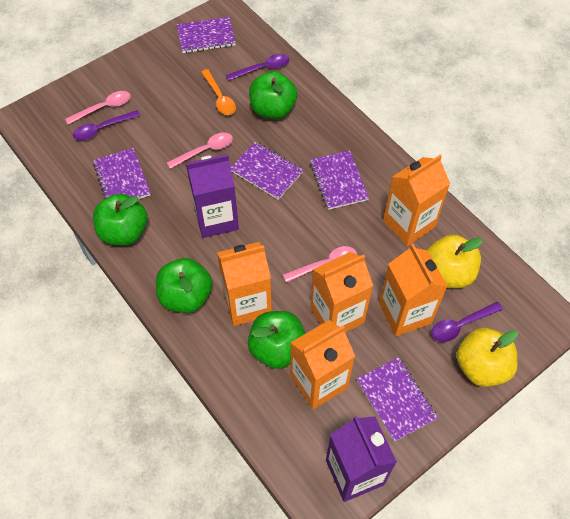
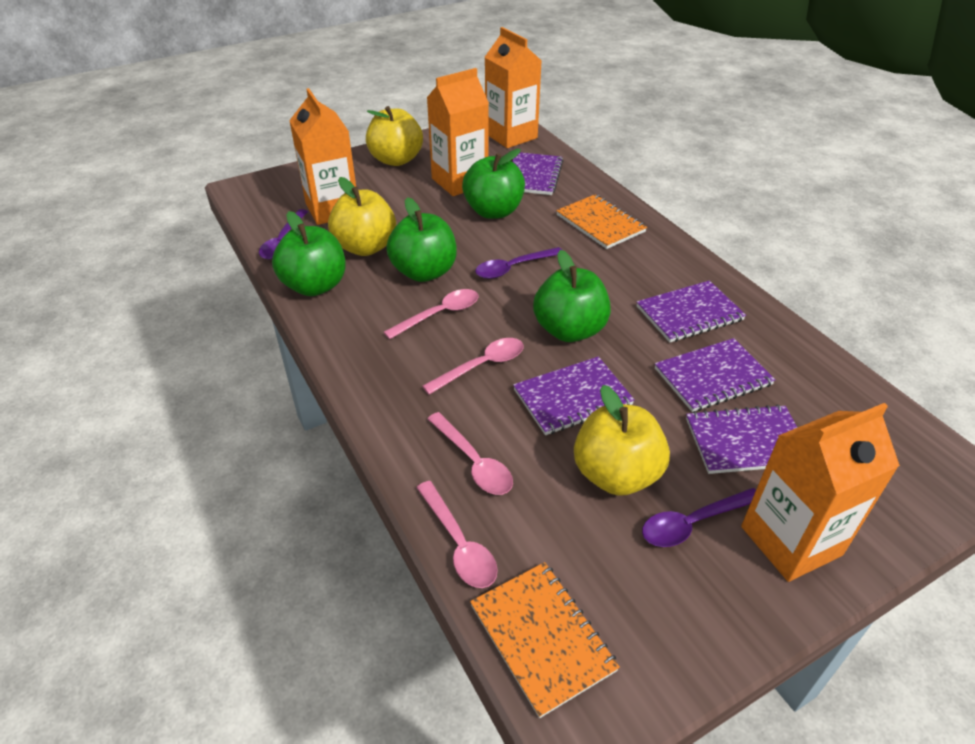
orange carton: 5 -> 4
orange notebook: 0 -> 2
orange spoon: 1 -> 0
pink spoon: 3 -> 4
purple carton: 2 -> 0
yellow apple: 2 -> 3

